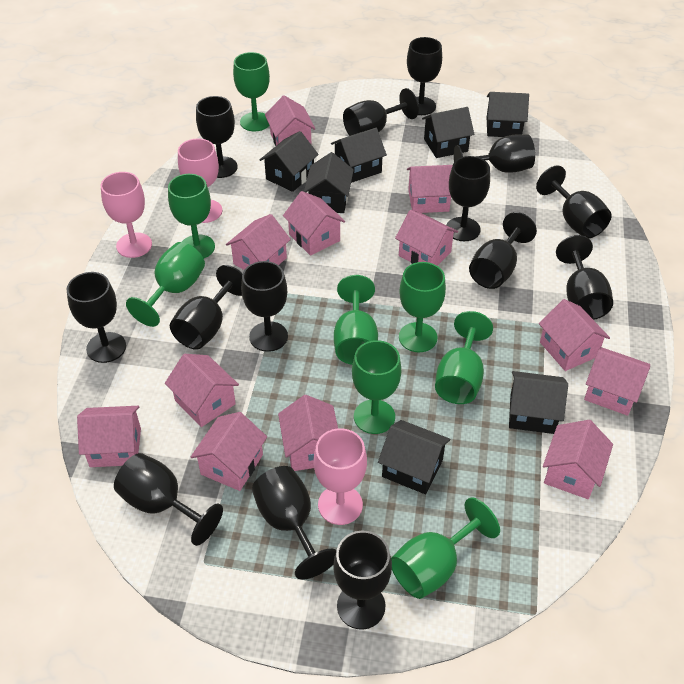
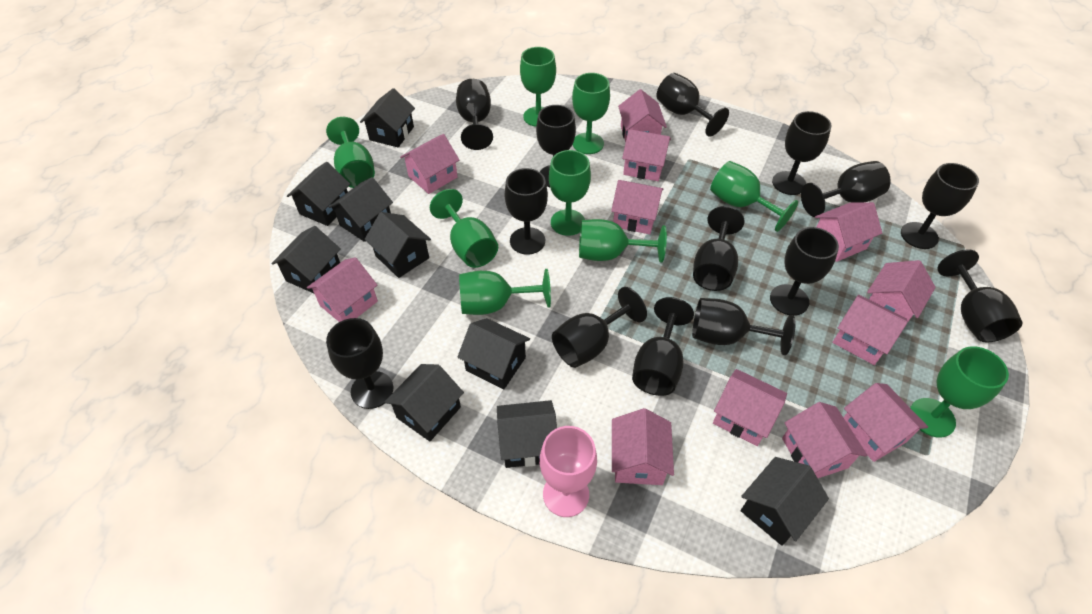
black house: 7 -> 9
green goblet: 8 -> 9
pink goblet: 3 -> 1

